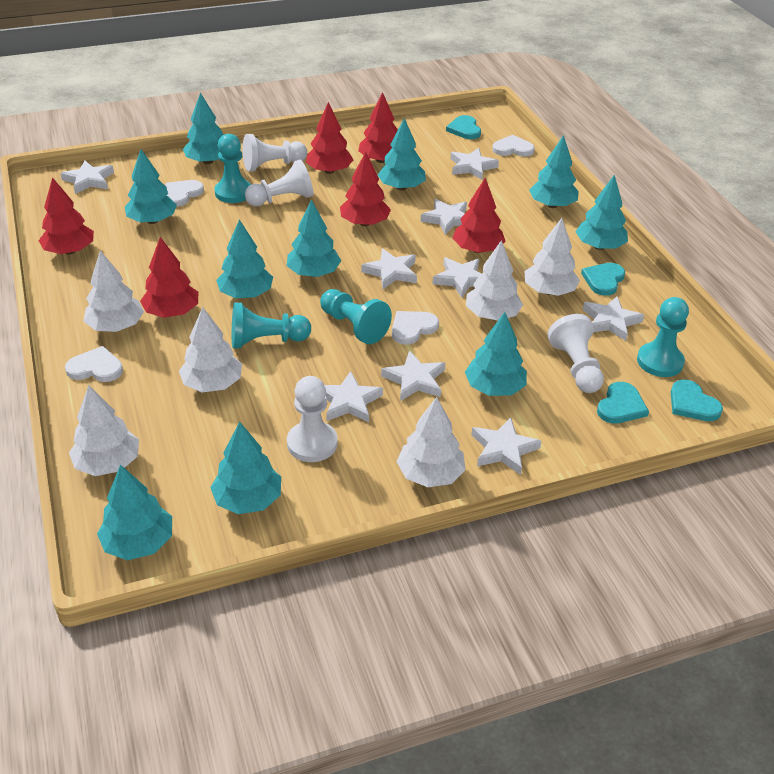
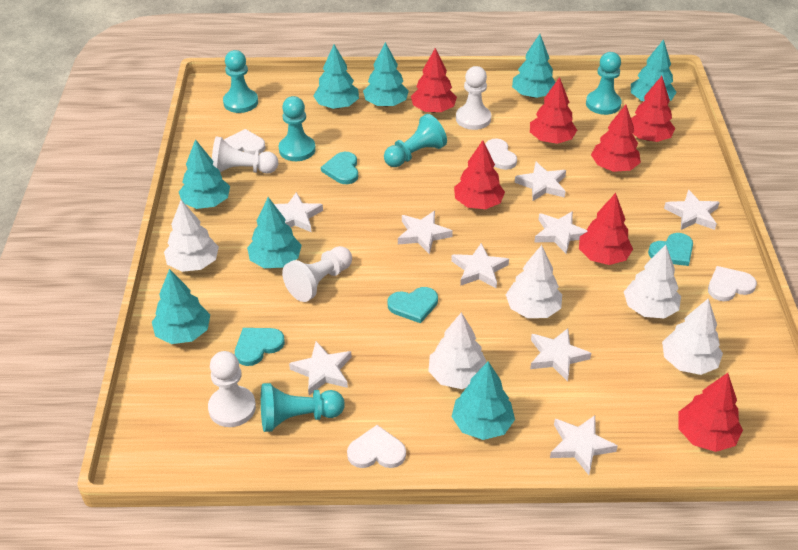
red tree: 6 -> 7
turquoise pawn: 4 -> 5
turquoise tree: 10 -> 8
white tree: 6 -> 5

